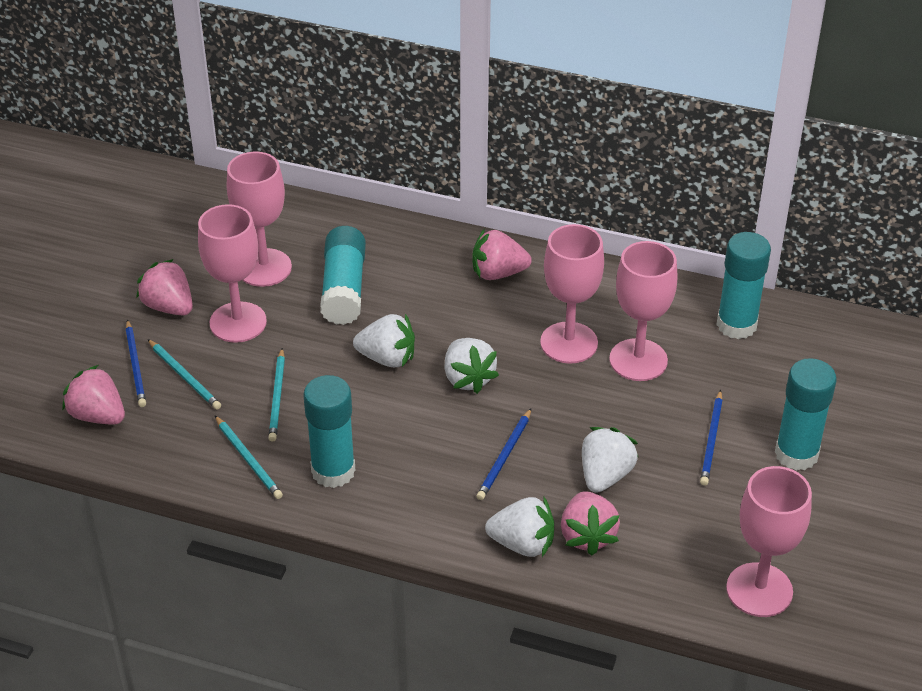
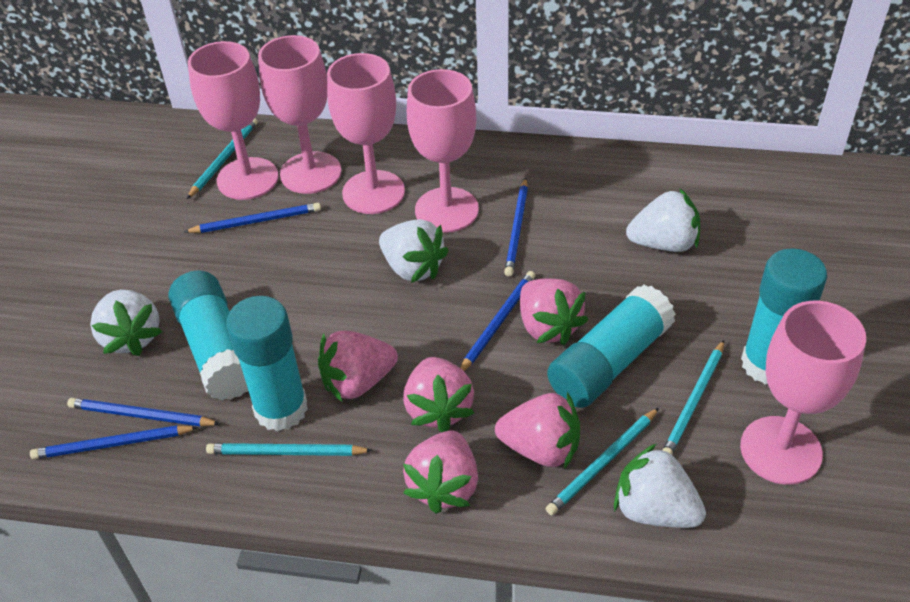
blue pencil: 3 -> 5
pink strawberry: 4 -> 5
turquoise pencil: 3 -> 4

